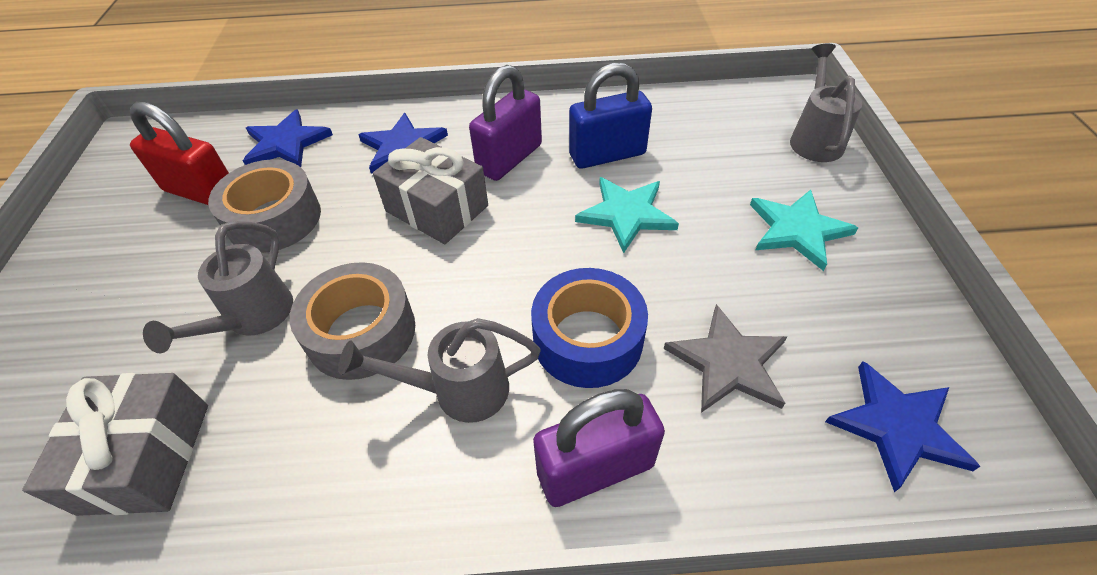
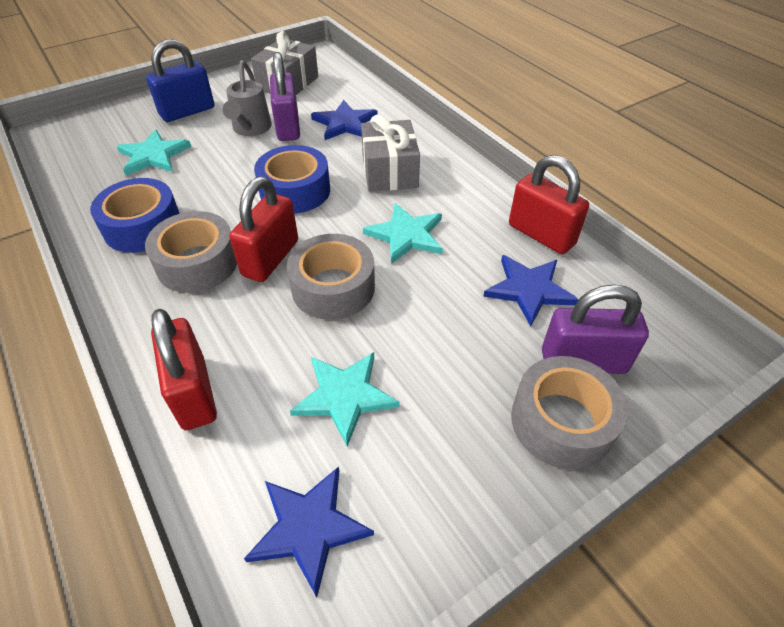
blue tape: 1 -> 2
grey star: 1 -> 0
grey tape: 2 -> 3
grey watering can: 3 -> 1
red padlock: 1 -> 3
turquoise star: 2 -> 3

